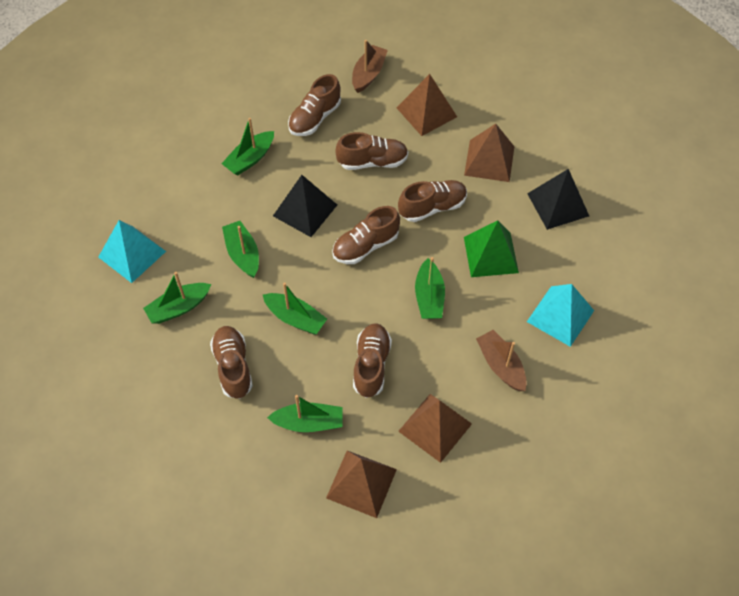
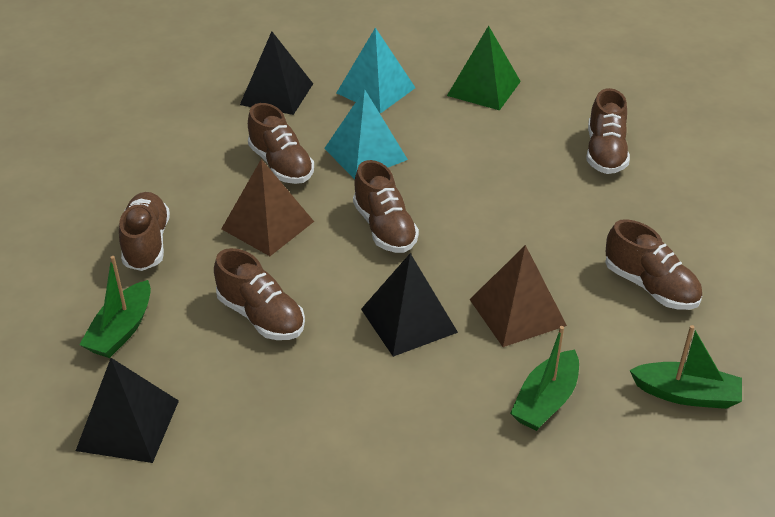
black pyramid: 2 -> 3
brown boat: 2 -> 0
brown pyramid: 4 -> 2
green boat: 6 -> 3

